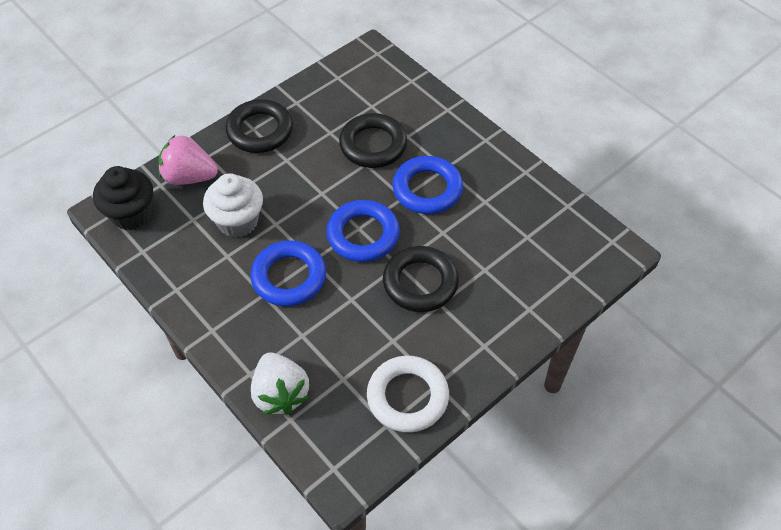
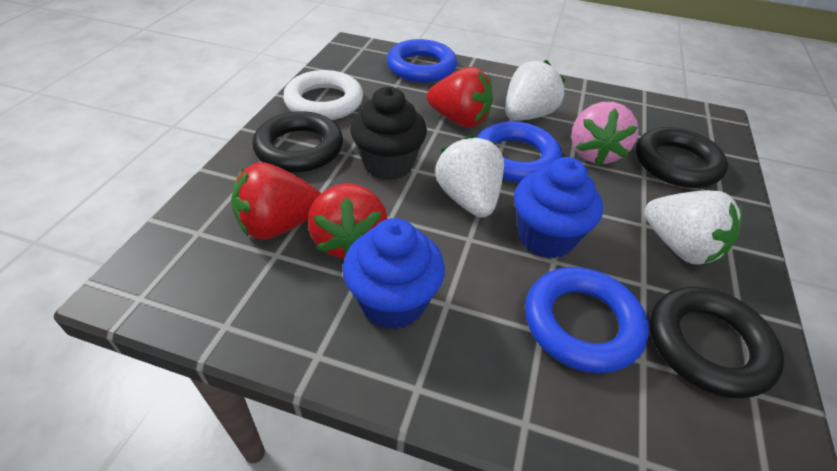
blue cupcake: 0 -> 2
red strawberry: 0 -> 3
white cupcake: 1 -> 0
white strawberry: 1 -> 3

